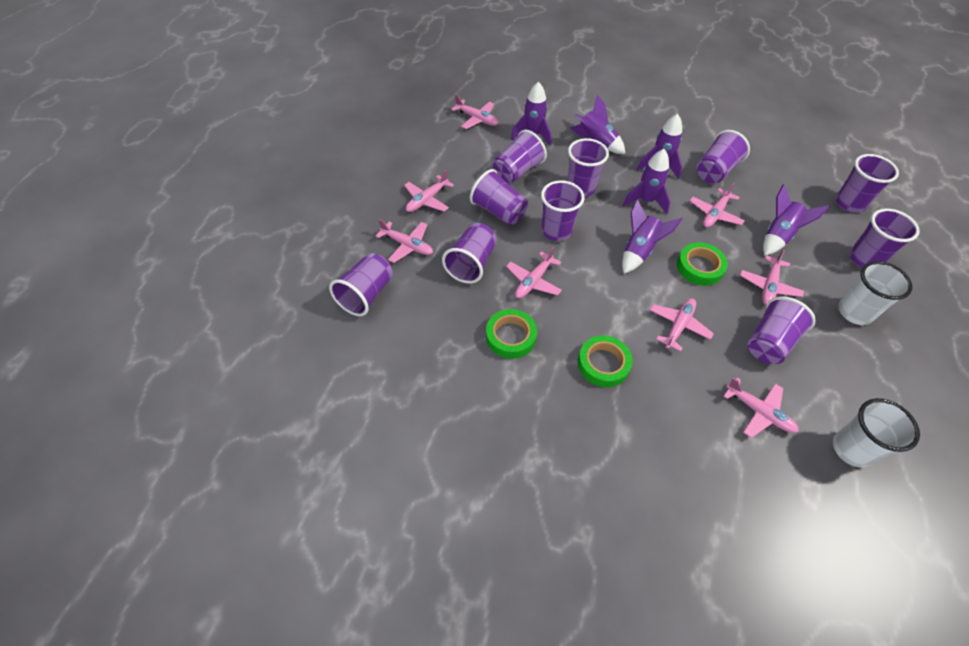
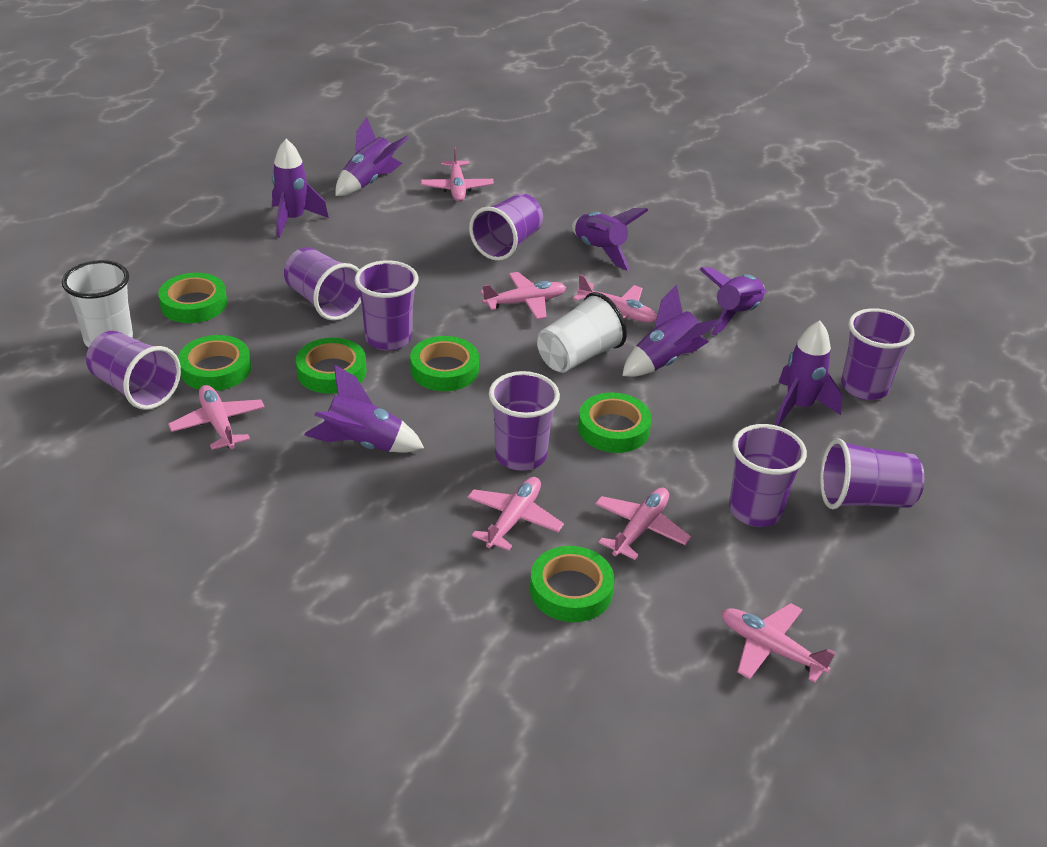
green tape: 3 -> 6
pink plane: 8 -> 7
purple cup: 10 -> 8
purple rocket: 6 -> 7

